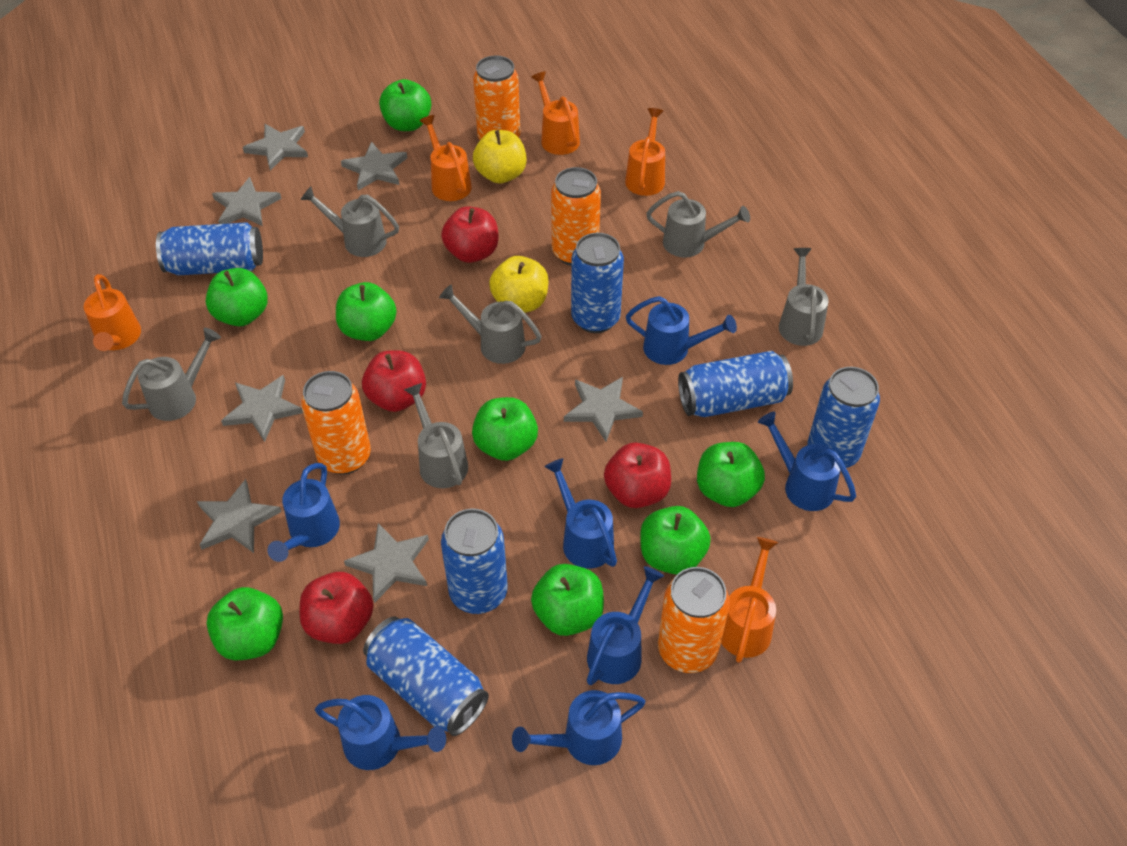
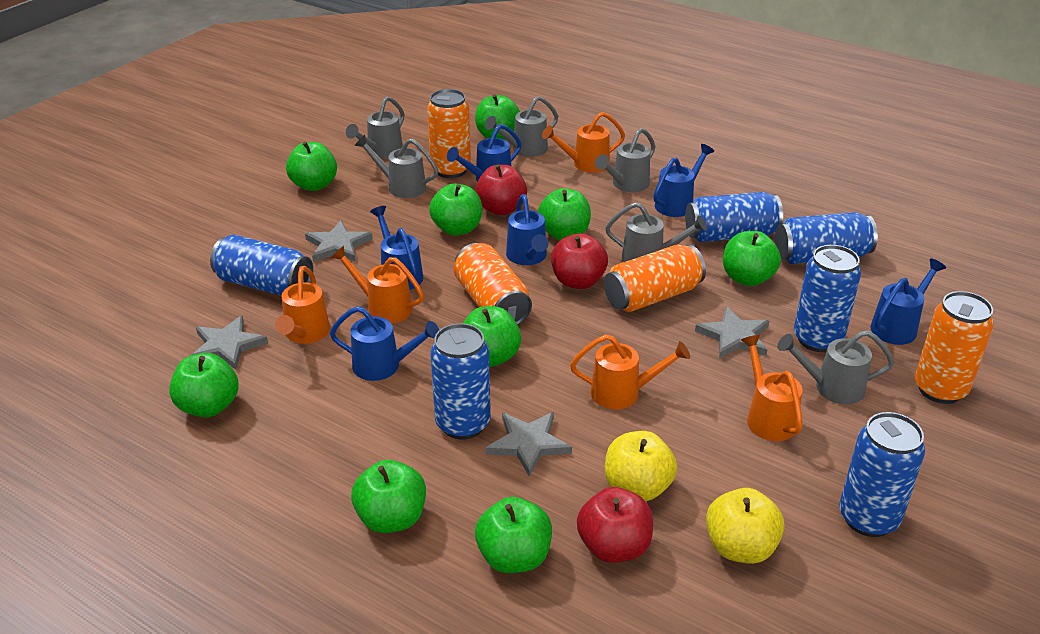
blue watering can: 7 -> 6
green apple: 8 -> 9
grey star: 7 -> 4
red apple: 4 -> 3

